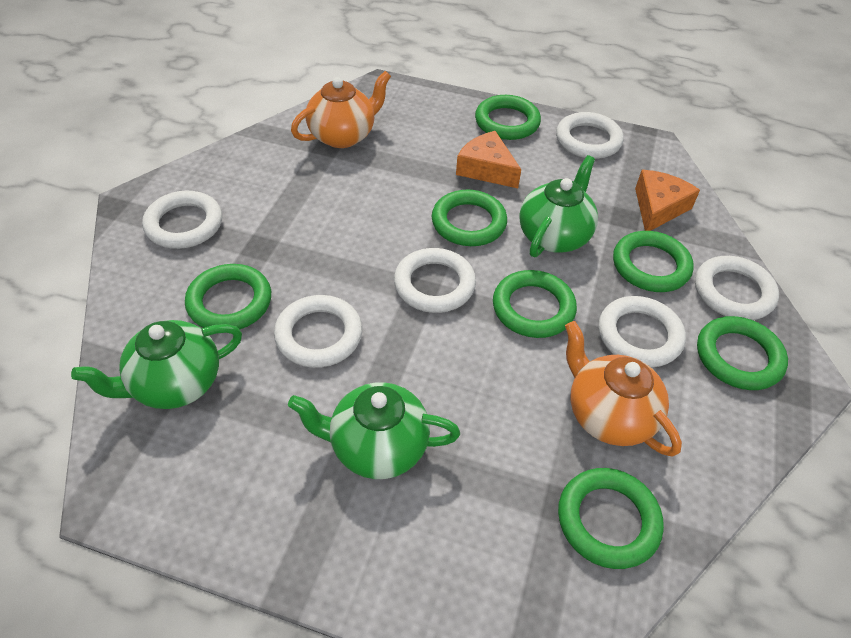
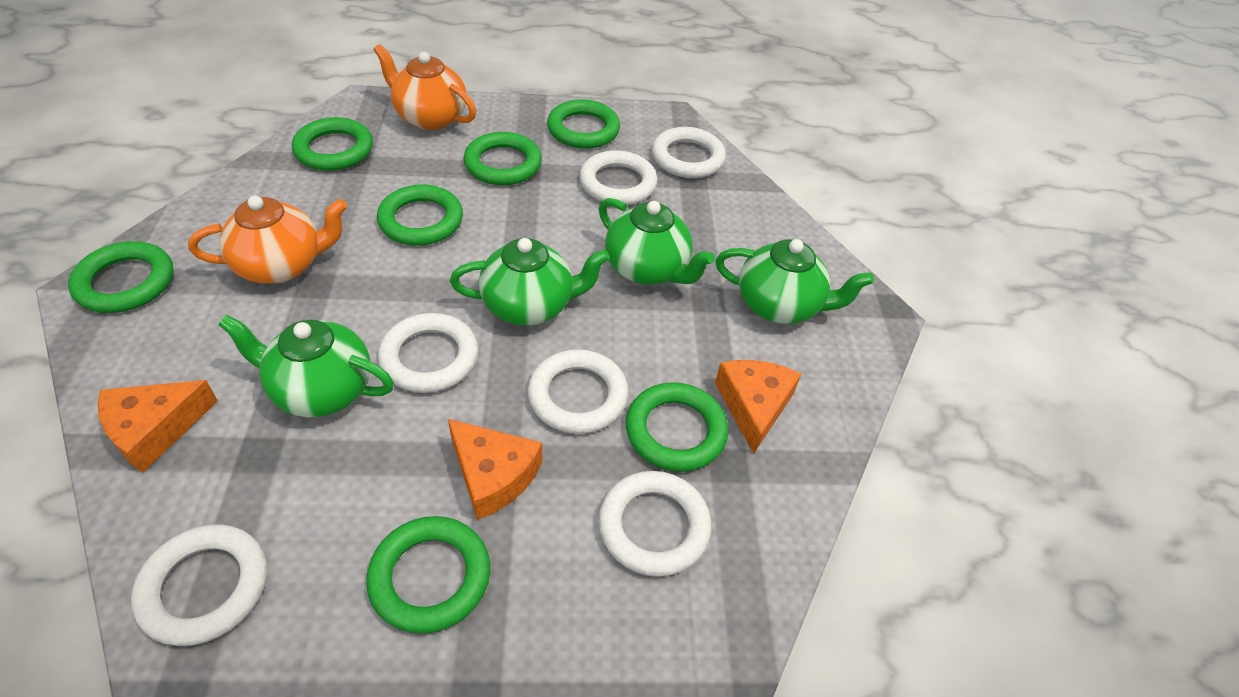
green teapot: 3 -> 4
orange cheese: 2 -> 3

